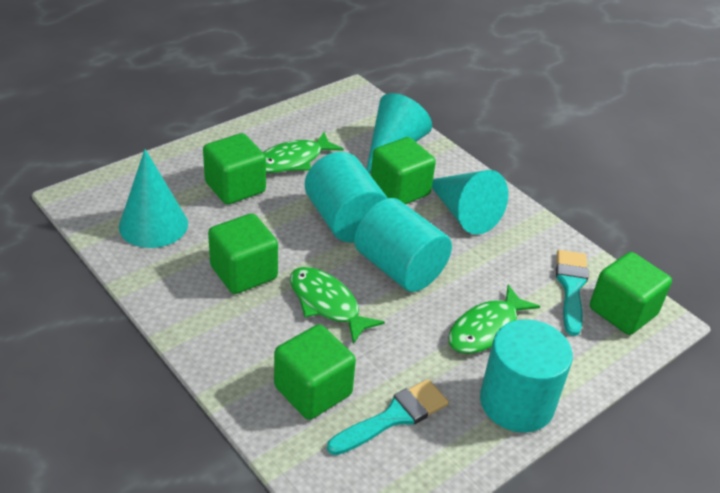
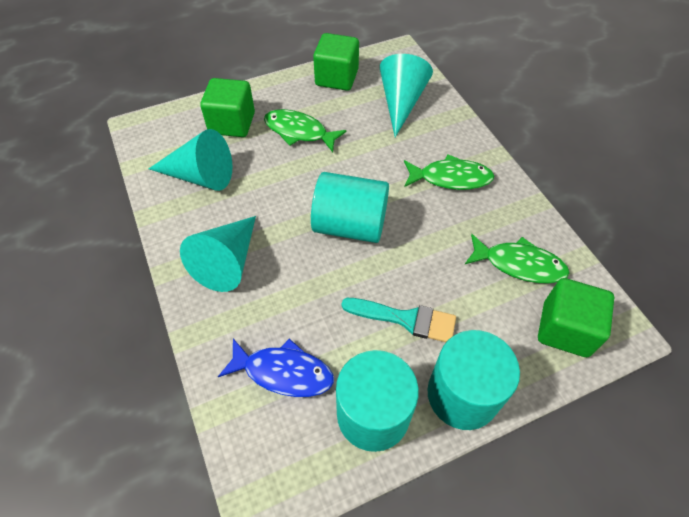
blue fish: 0 -> 1
green cube: 5 -> 3
turquoise brush: 2 -> 1

